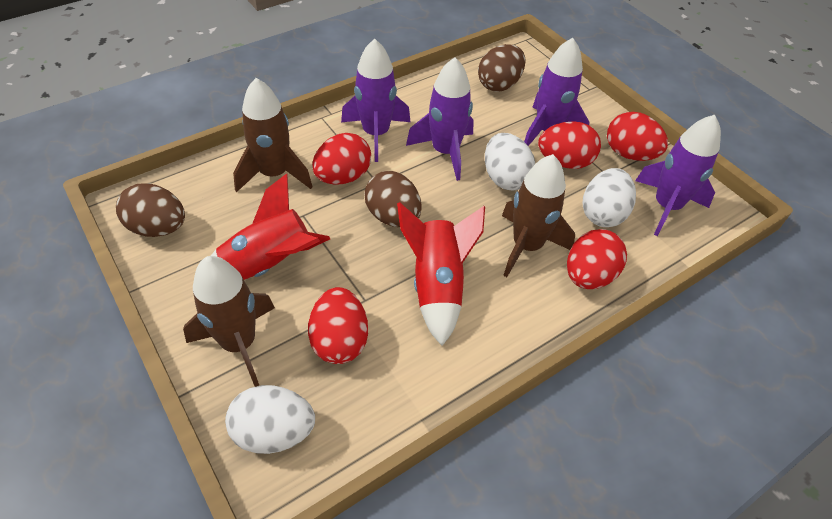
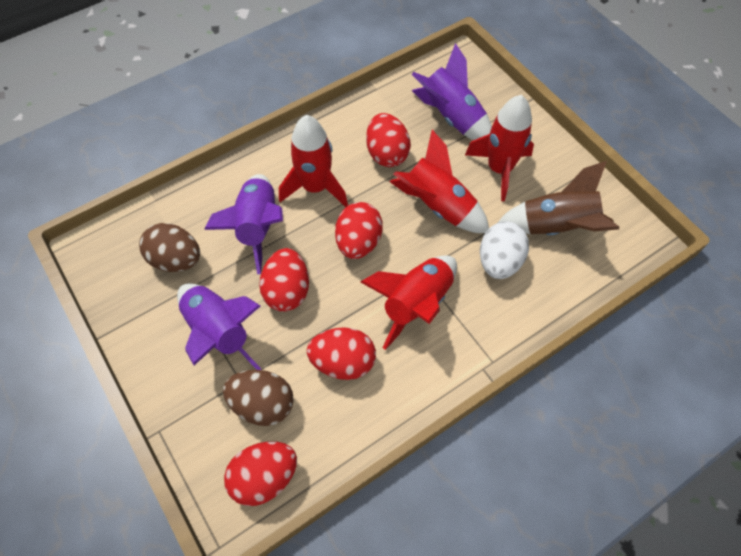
brown egg: 3 -> 2
brown rocket: 3 -> 1
purple rocket: 4 -> 3
red rocket: 2 -> 4
white egg: 3 -> 1

